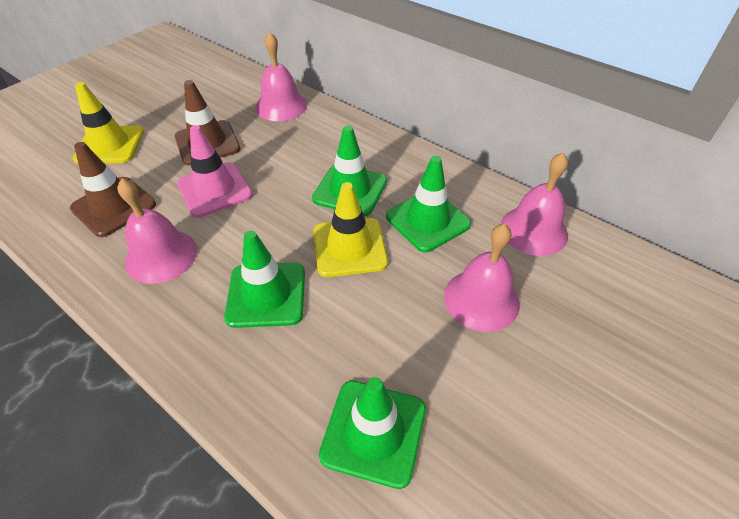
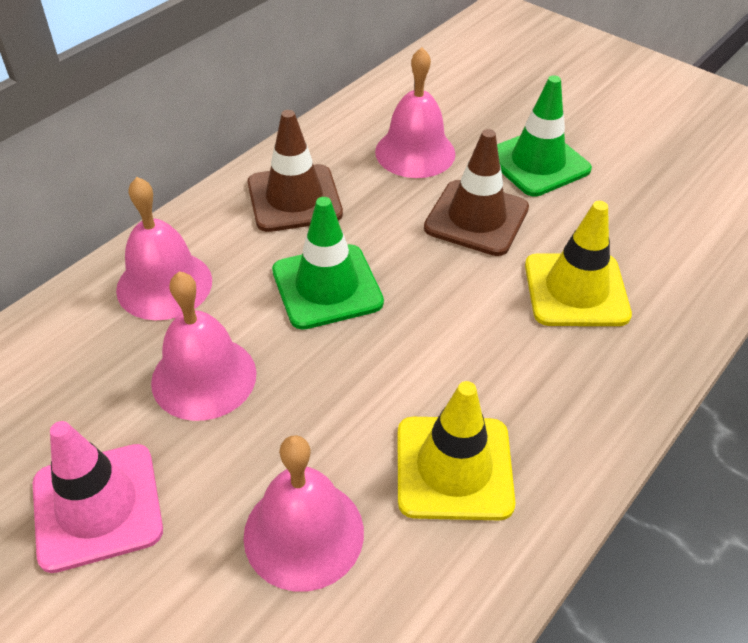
green traffic cone: 4 -> 2

